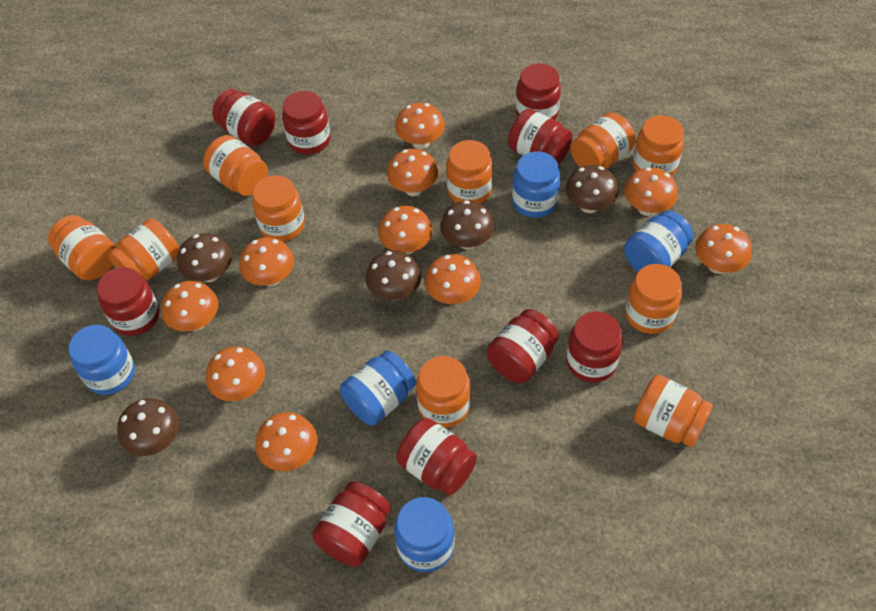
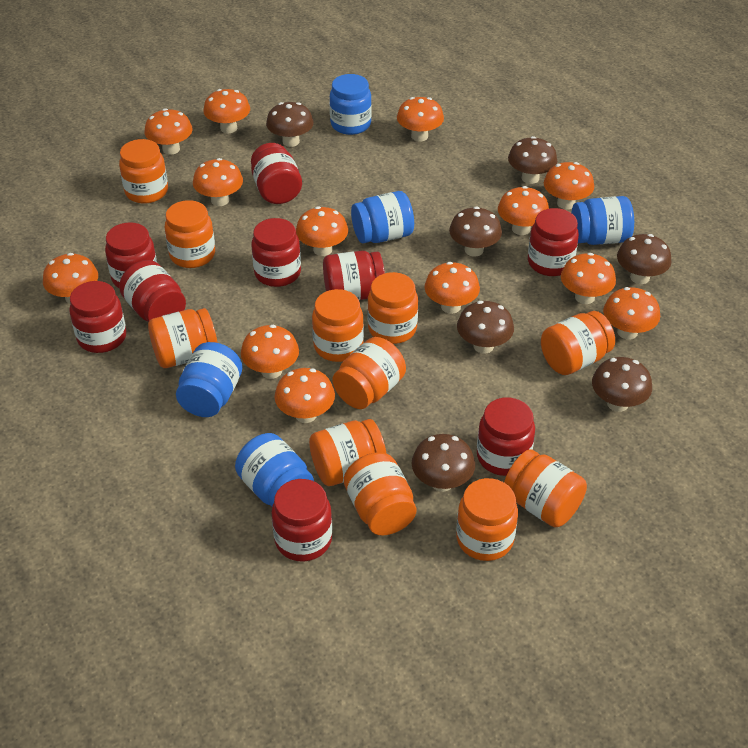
brown mushroom: 5 -> 7
orange jar: 10 -> 11
orange mushroom: 10 -> 13

